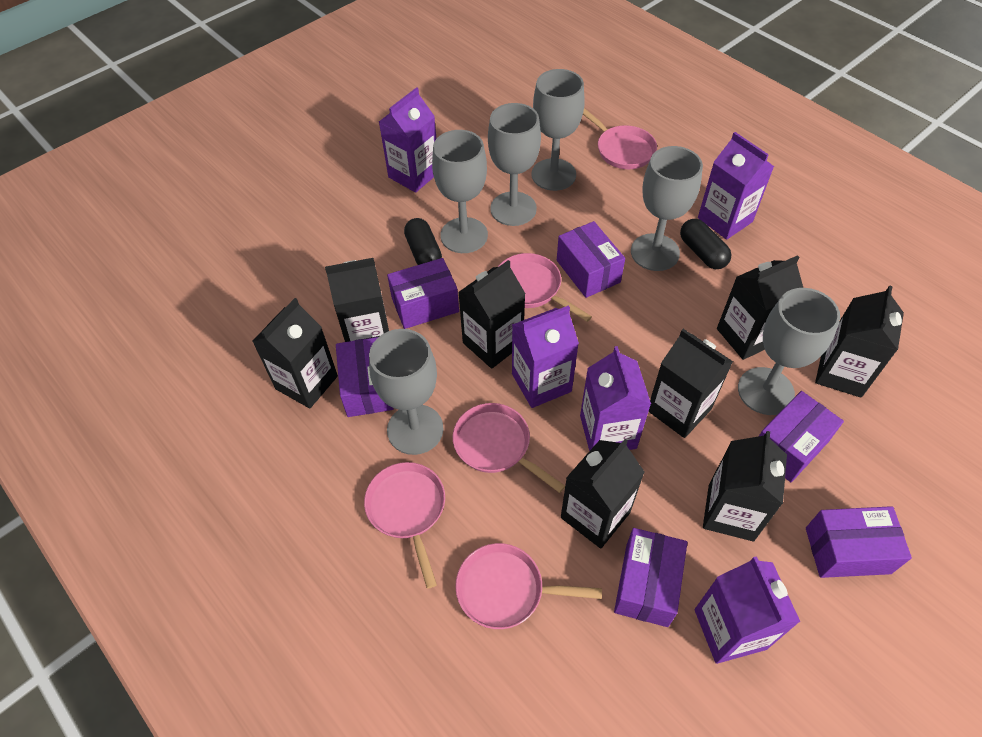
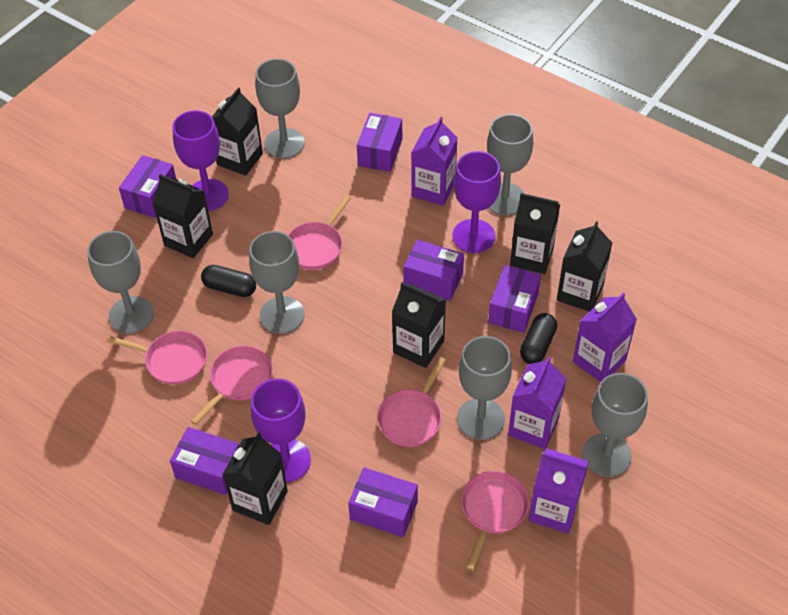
black carton: 8 -> 6
purple carton: 5 -> 4
purple goblet: 0 -> 3

